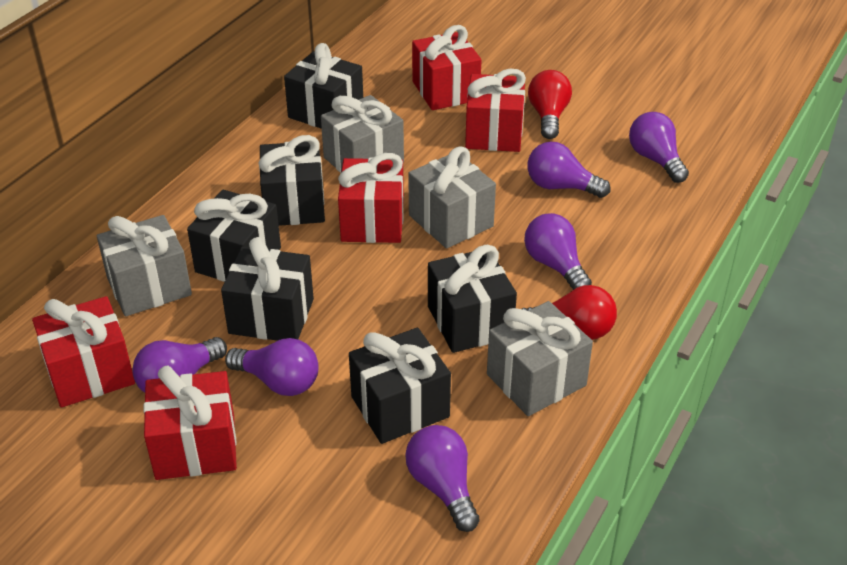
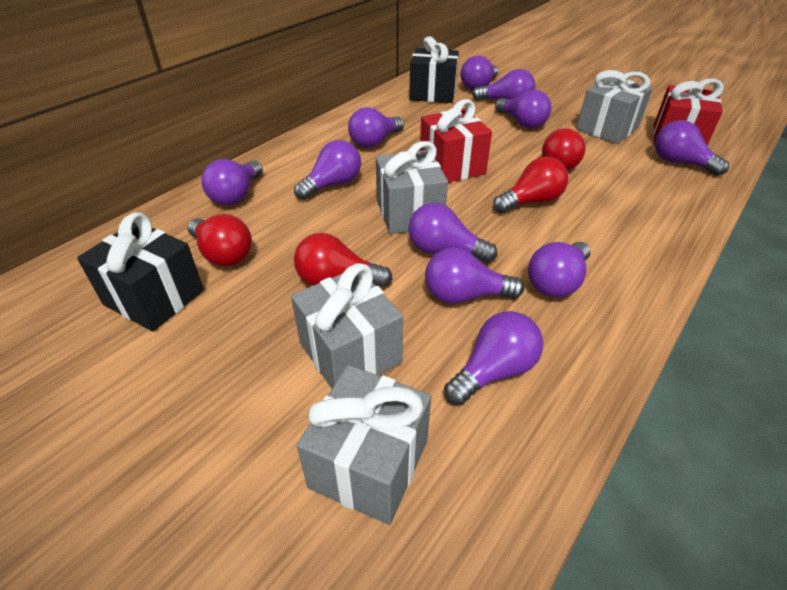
black gift: 6 -> 2
purple light bulb: 6 -> 11
red gift: 5 -> 2
red light bulb: 2 -> 4

